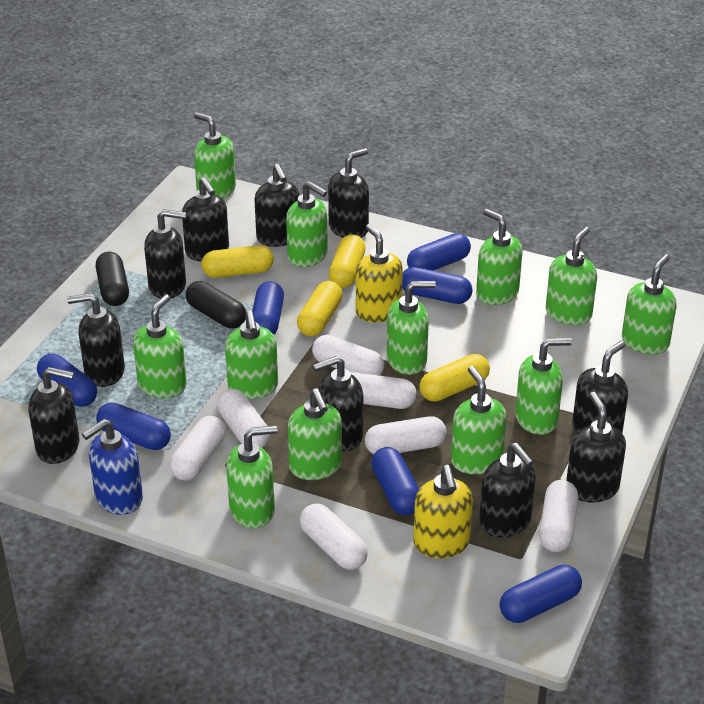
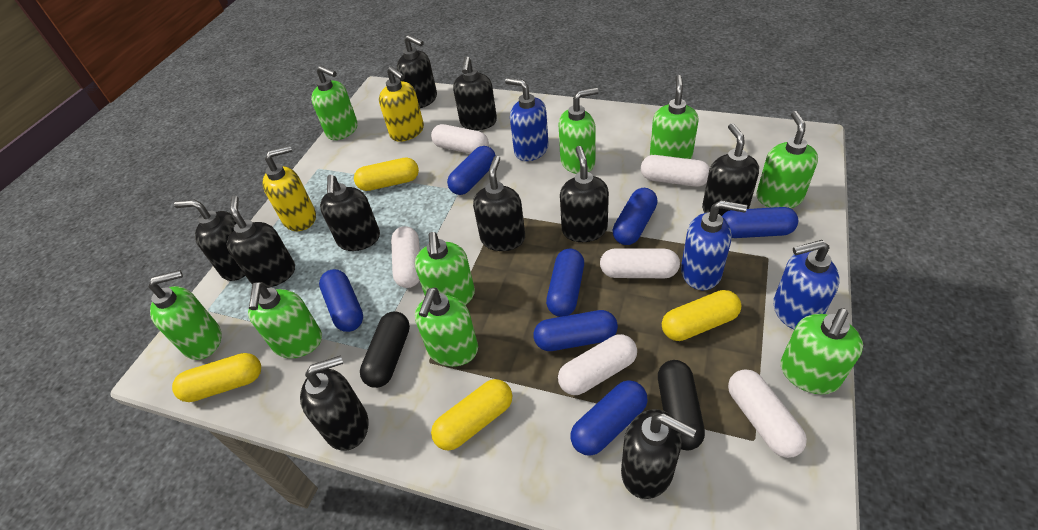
blue soap dispenser: 1 -> 3
green soap dispenser: 12 -> 9
white capsule: 7 -> 6

